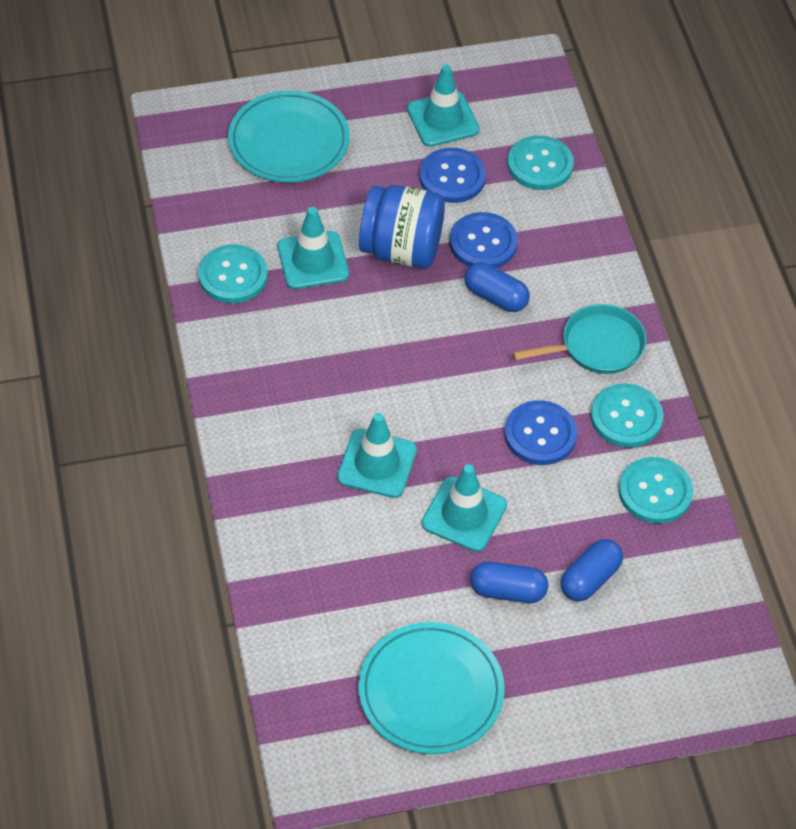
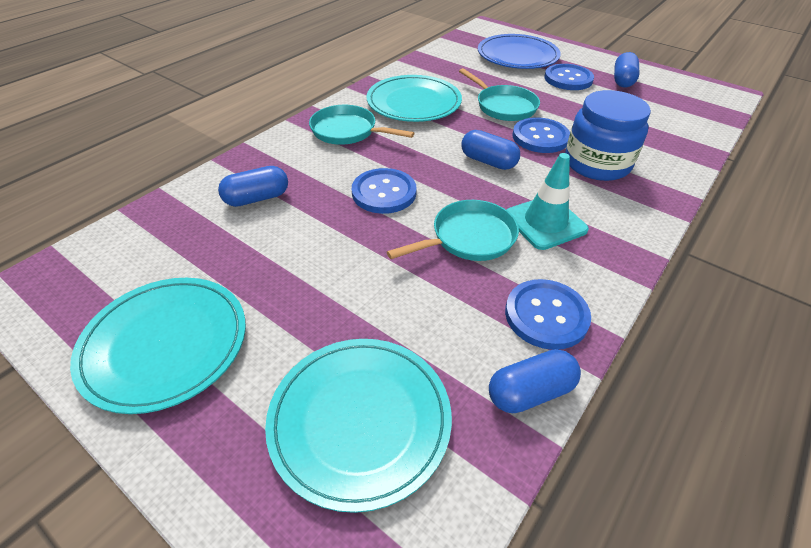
blue button: 3 -> 4
blue capsule: 3 -> 4
blue plate: 0 -> 1
turquoise button: 4 -> 0
turquoise pan: 1 -> 3
turquoise plate: 2 -> 3
turquoise traffic cone: 4 -> 1

